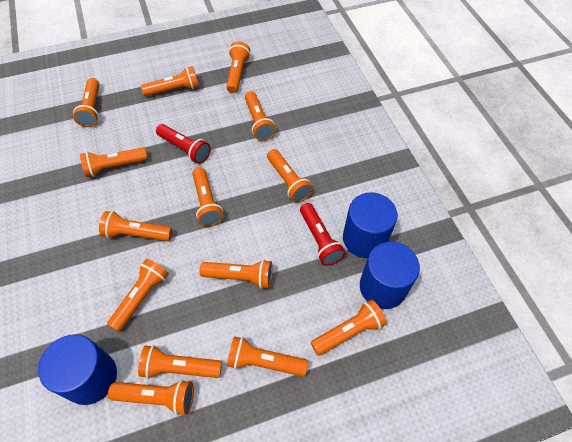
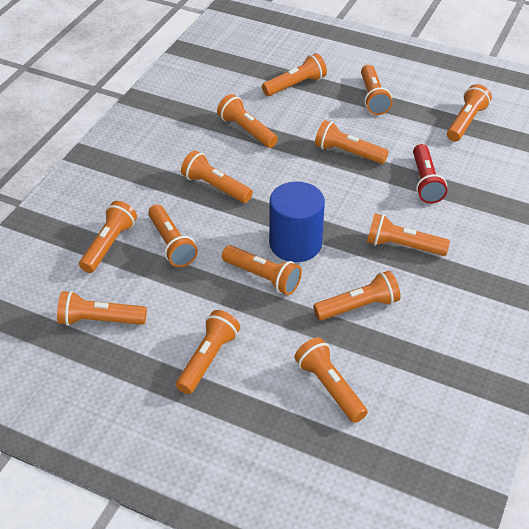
blue cylinder: 3 -> 1
red flashlight: 2 -> 1

